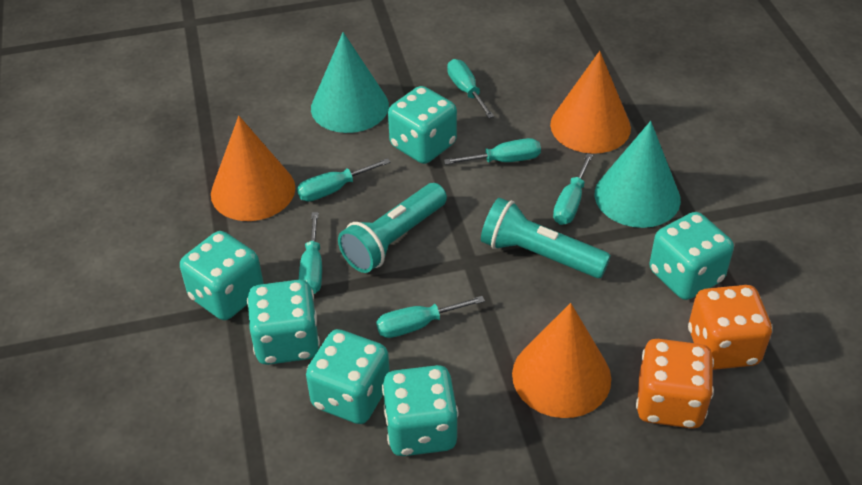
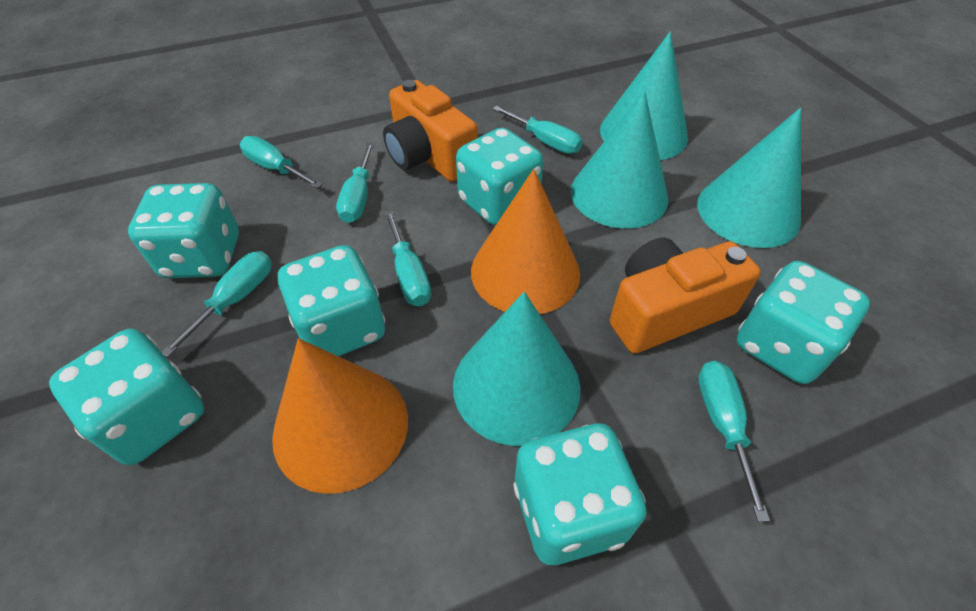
orange camera: 0 -> 2
orange cone: 3 -> 2
orange dice: 2 -> 0
turquoise cone: 2 -> 4
turquoise flashlight: 2 -> 0

